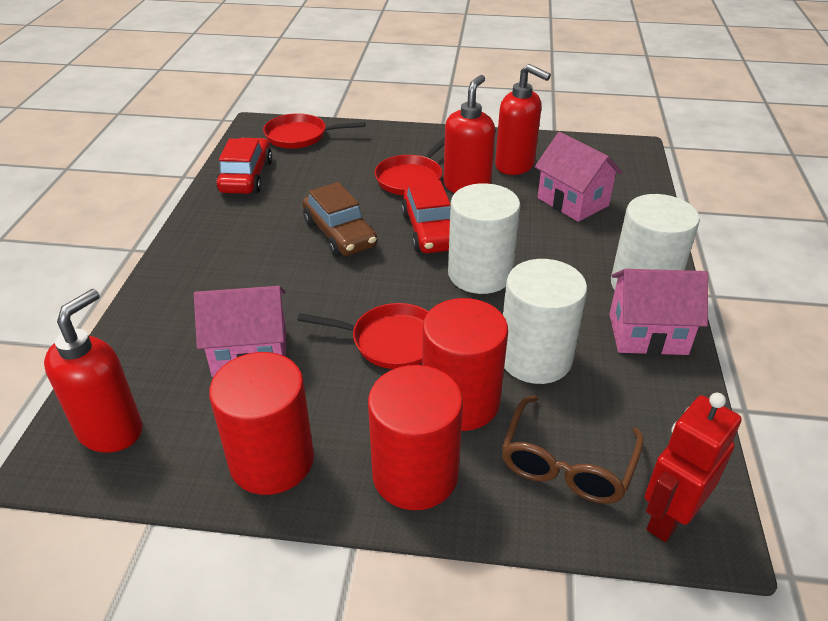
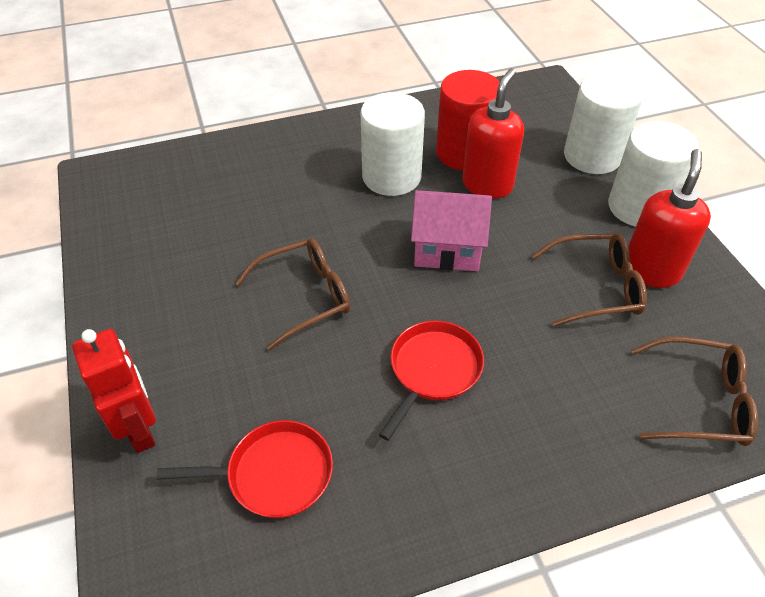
brown car: 1 -> 0
brown glasses: 1 -> 3
pink house: 3 -> 1
red car: 2 -> 0
red cylinder: 3 -> 1
red pan: 3 -> 2
red soap dispenser: 3 -> 2

